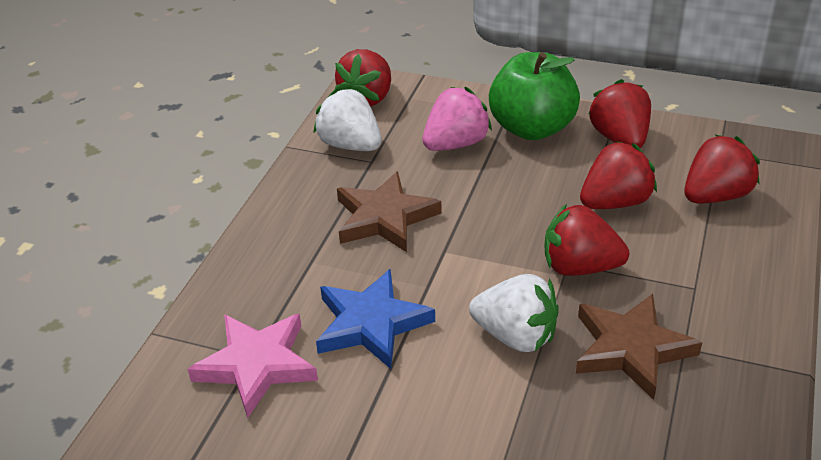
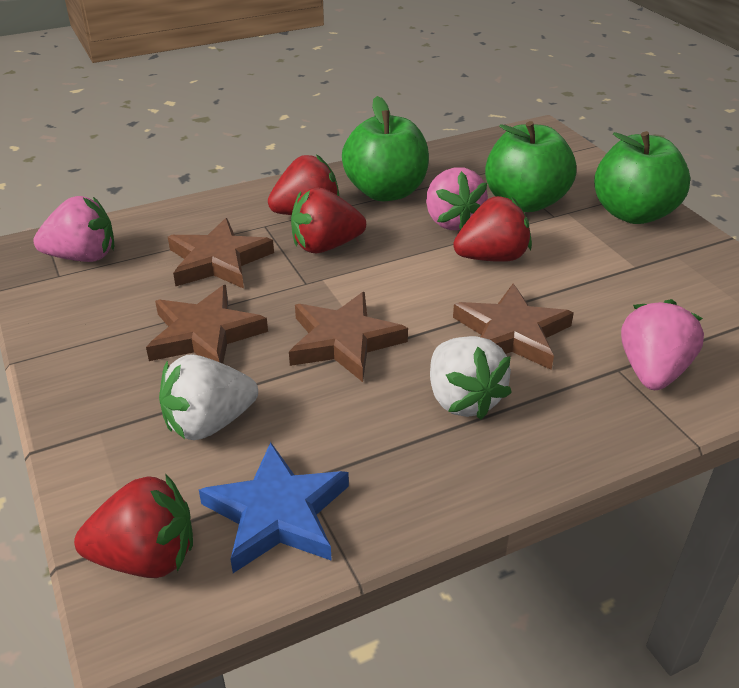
brown star: 2 -> 4
green apple: 1 -> 3
pink star: 1 -> 0
pink strawberry: 1 -> 3
red strawberry: 5 -> 4

